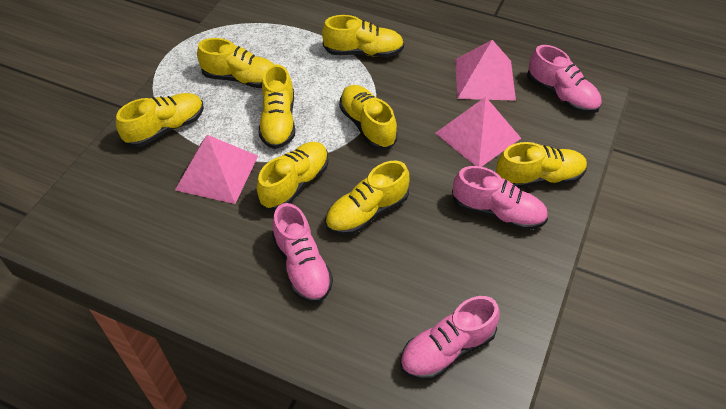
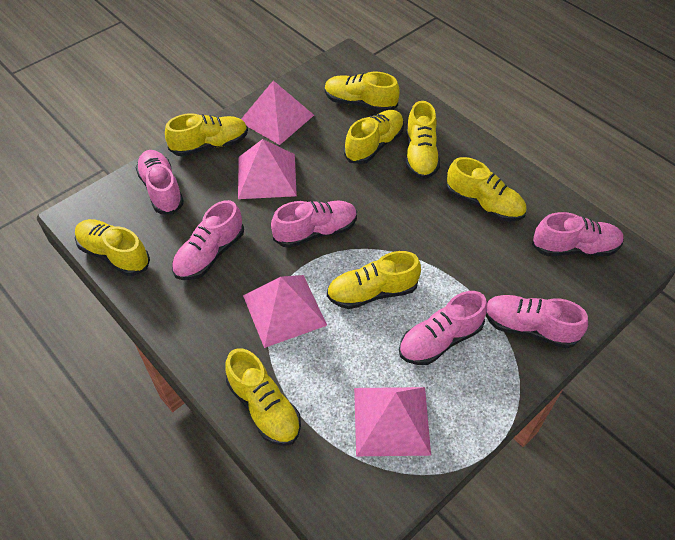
pink pyramid: 3 -> 4
pink shoe: 4 -> 6

